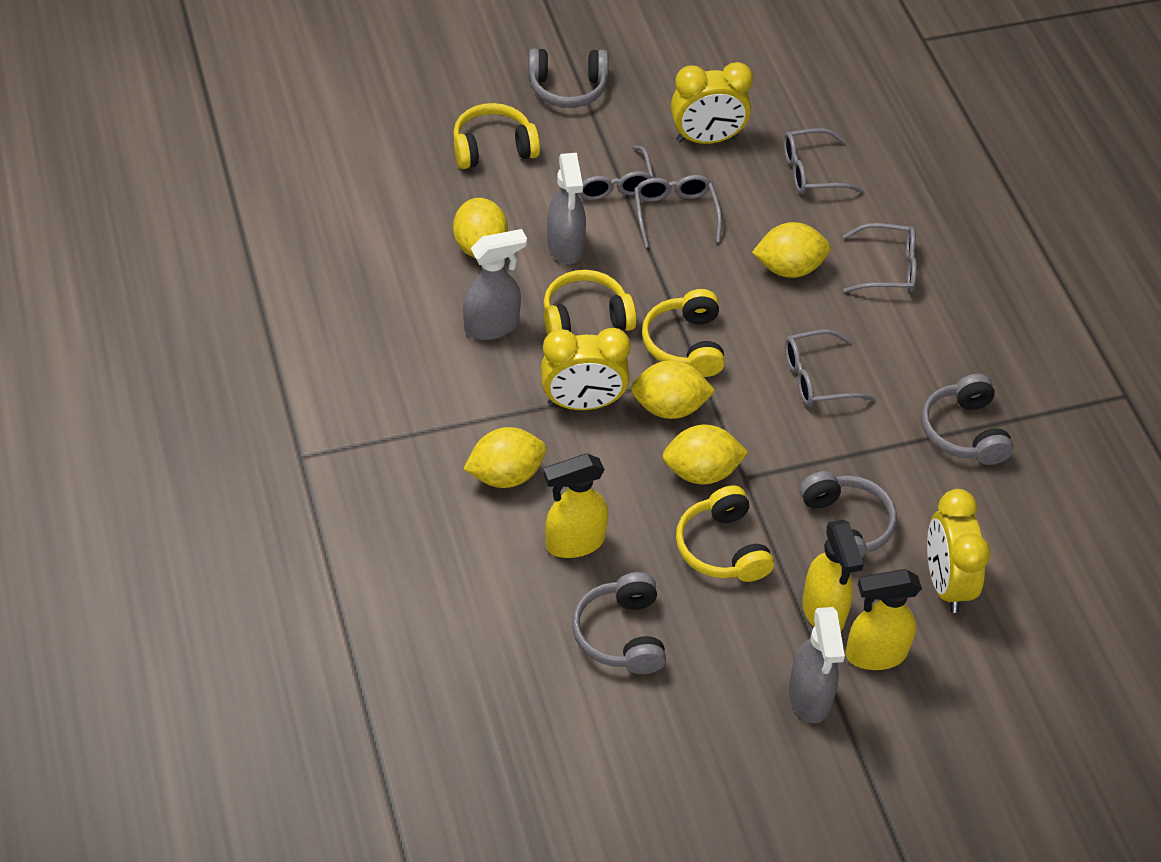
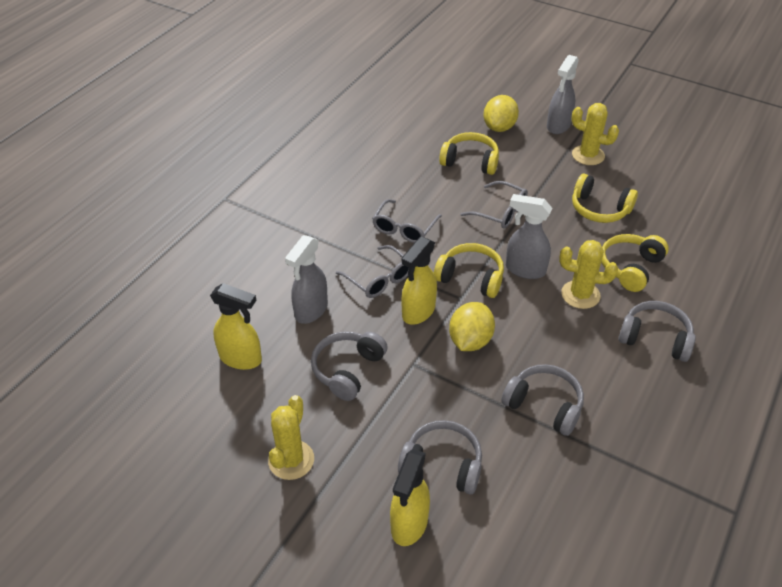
grey glasses: 5 -> 3
yellow cactus: 0 -> 3
yellow clock: 3 -> 0
yellow lemon: 5 -> 2

